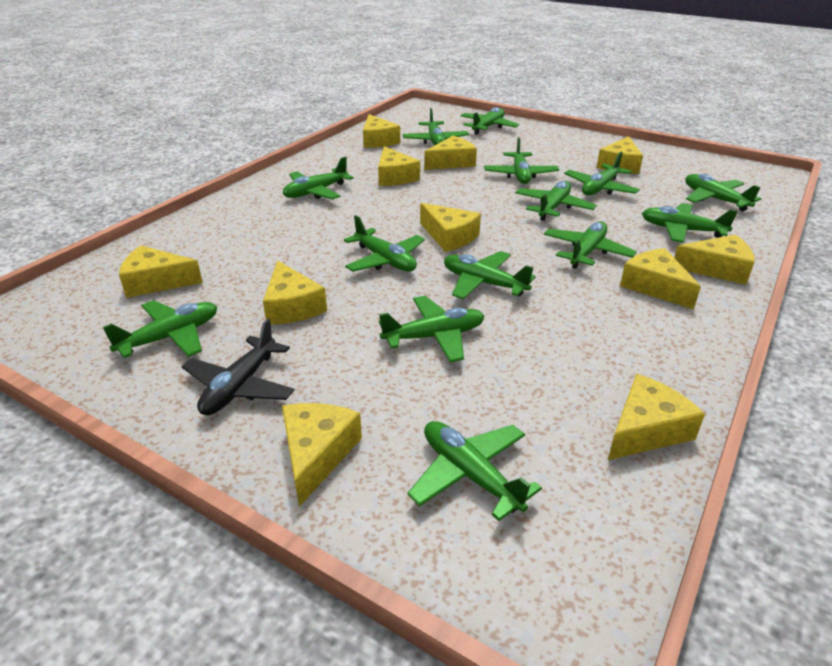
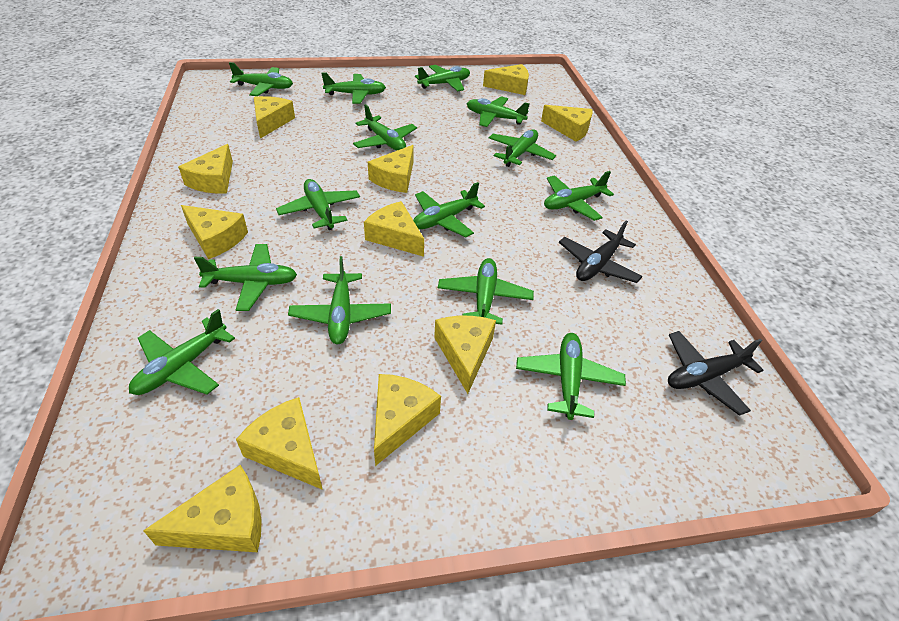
black plane: 1 -> 2

